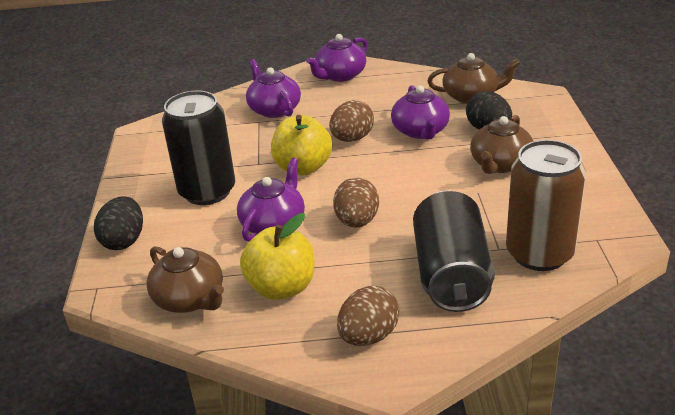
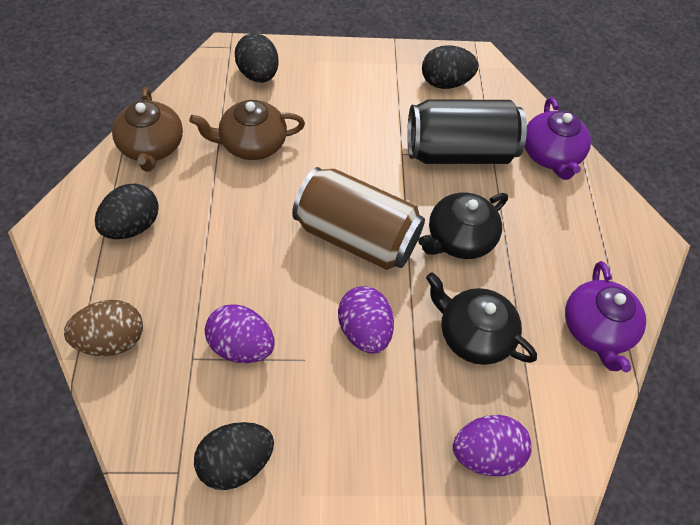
black can: 2 -> 1
black egg: 2 -> 4
black teapot: 0 -> 2
brown egg: 3 -> 1
brown teapot: 3 -> 2
purple egg: 0 -> 3
purple teapot: 4 -> 2
yellow apple: 2 -> 0

